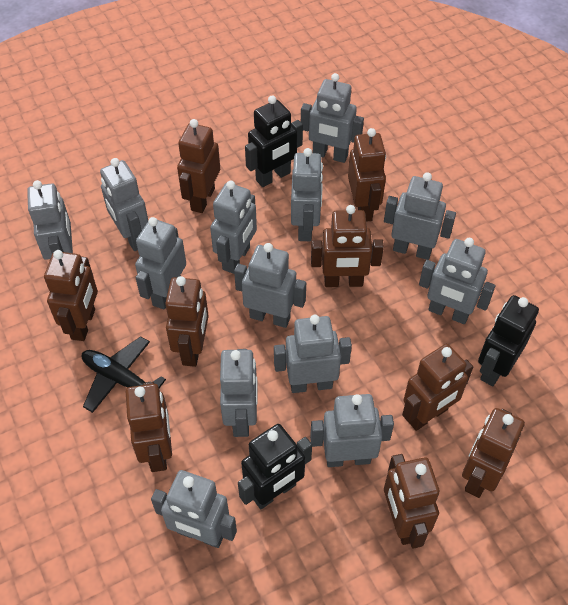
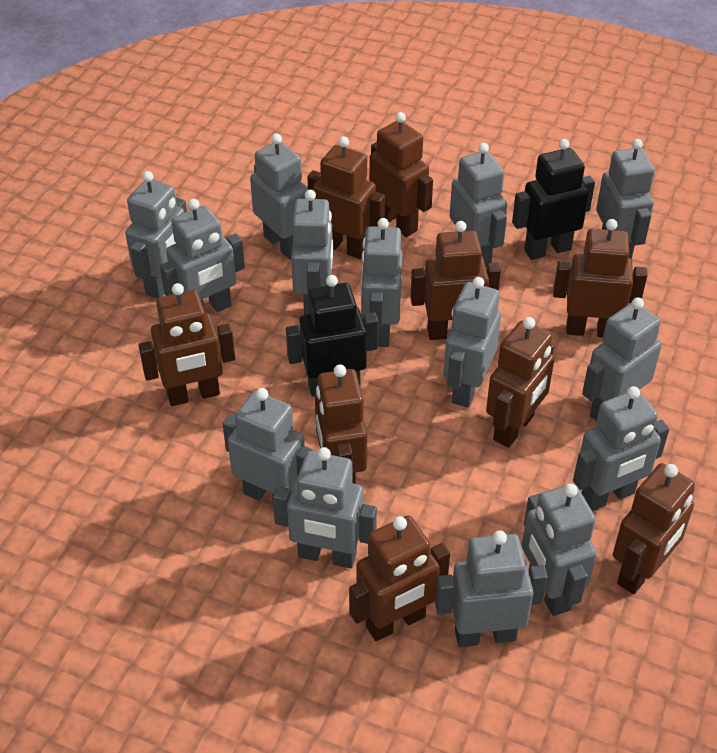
black plane: 1 -> 0
black robot: 3 -> 2
grey robot: 13 -> 14

